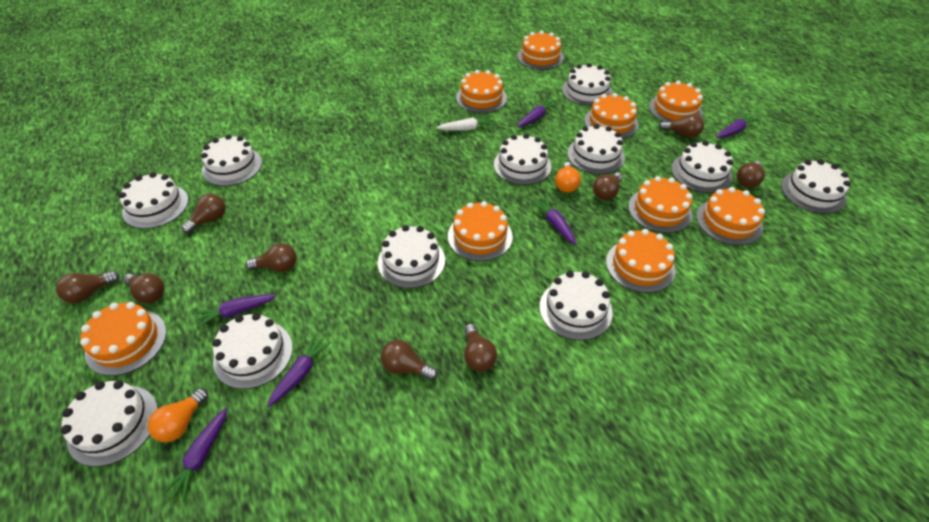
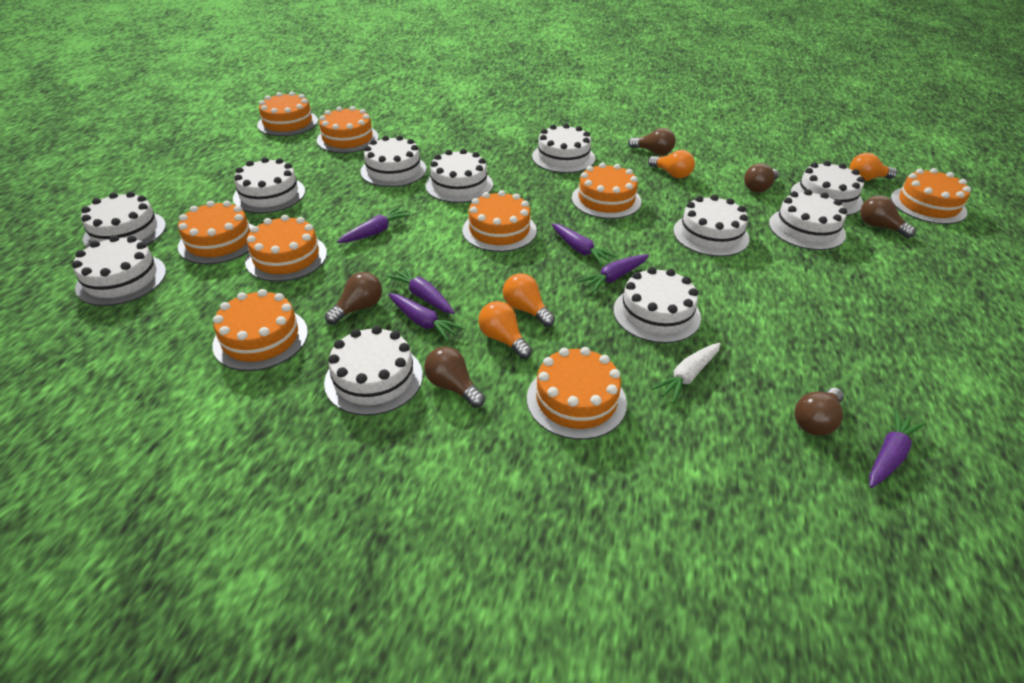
brown light bulb: 9 -> 6
orange light bulb: 2 -> 4

